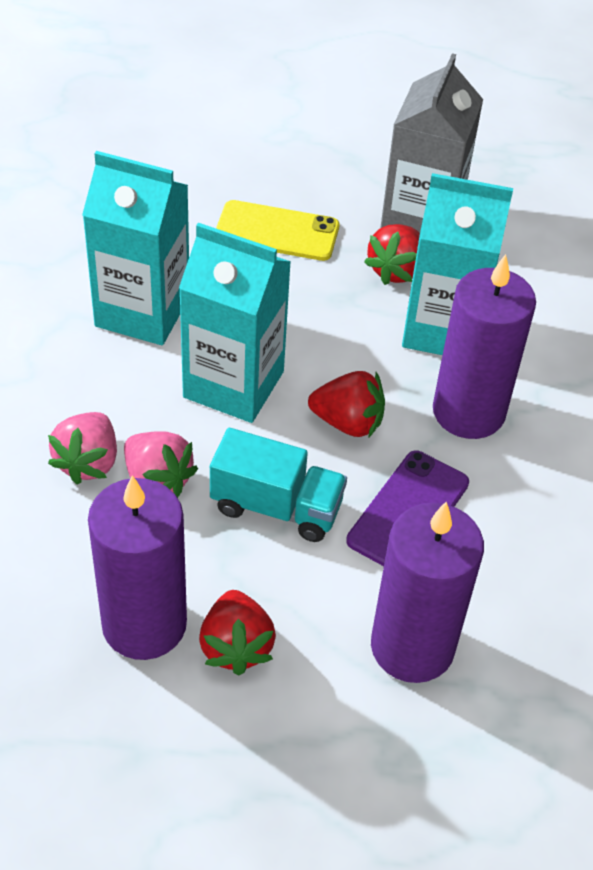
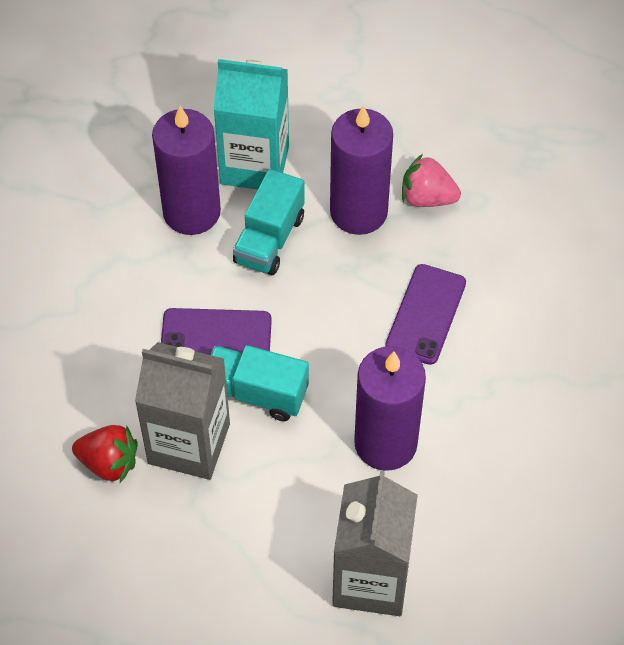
grey carton: 1 -> 2
pink strawberry: 2 -> 1
purple phone: 1 -> 2
red strawberry: 3 -> 1
turquoise carton: 3 -> 1
turquoise truck: 1 -> 2
yellow phone: 1 -> 0

